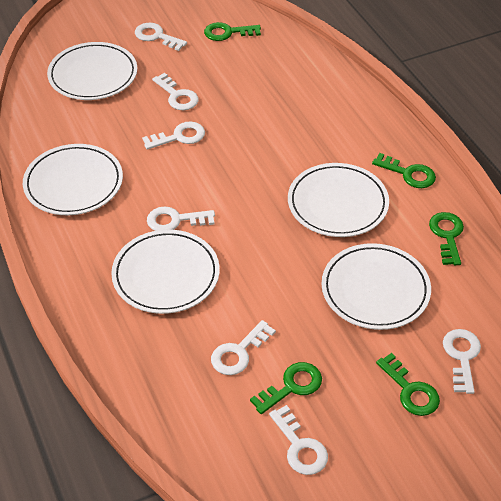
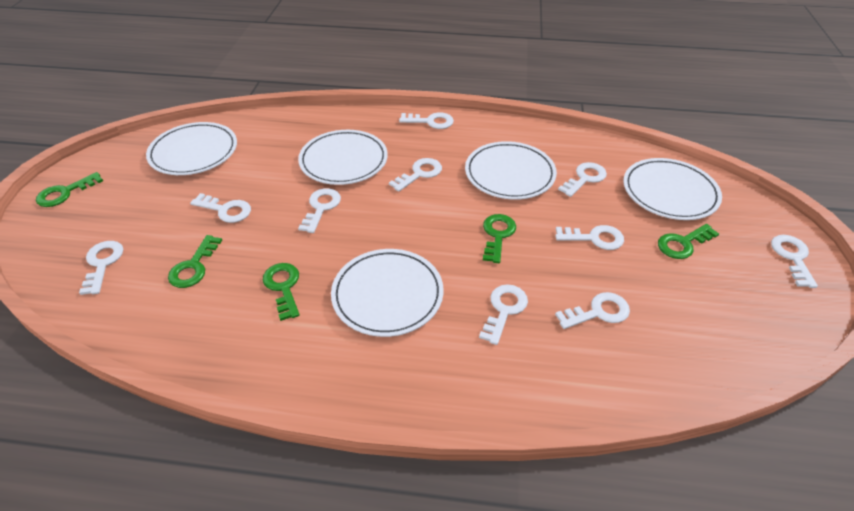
white key: 7 -> 10

